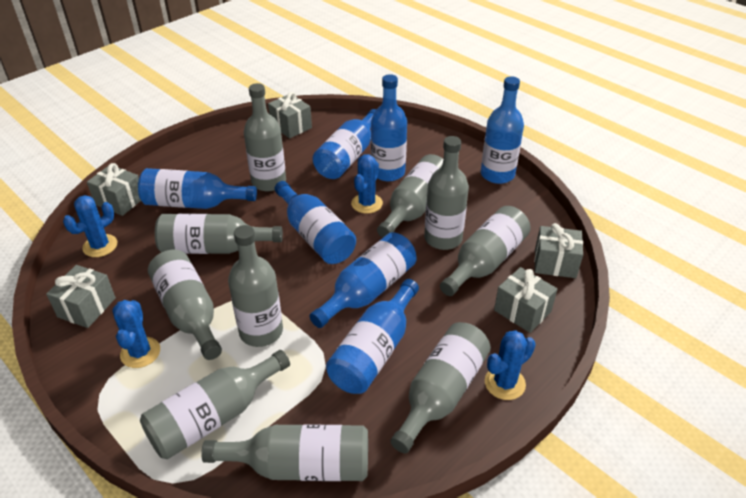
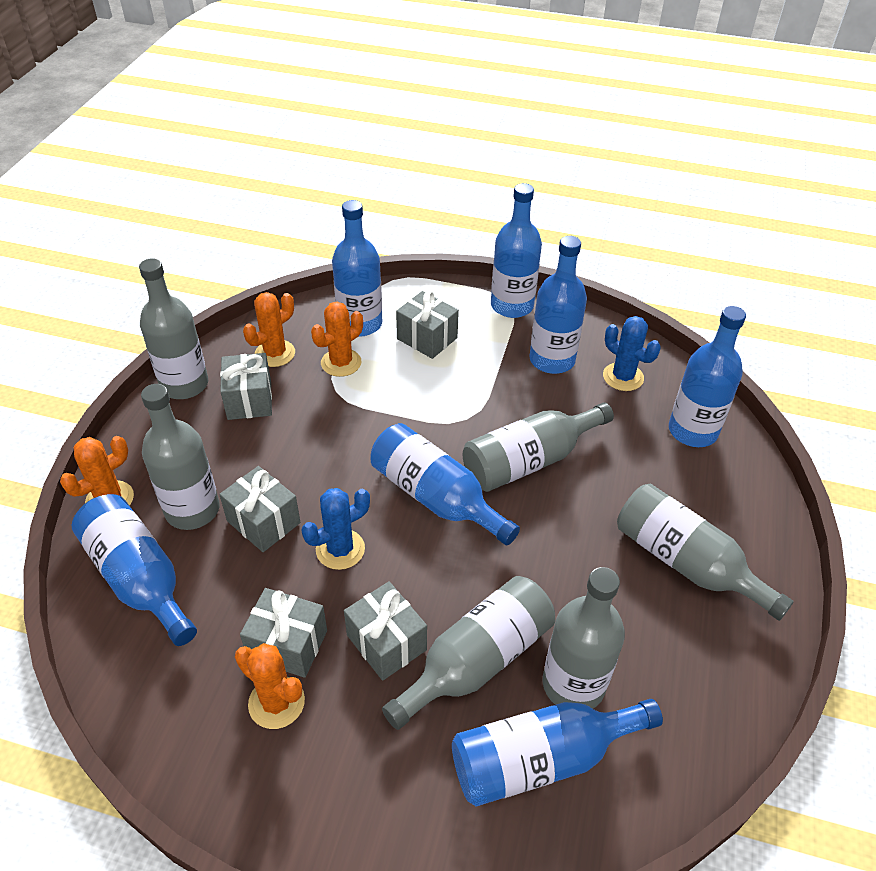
blue cactus: 4 -> 2
grey bottle: 10 -> 6
orange cactus: 0 -> 4

